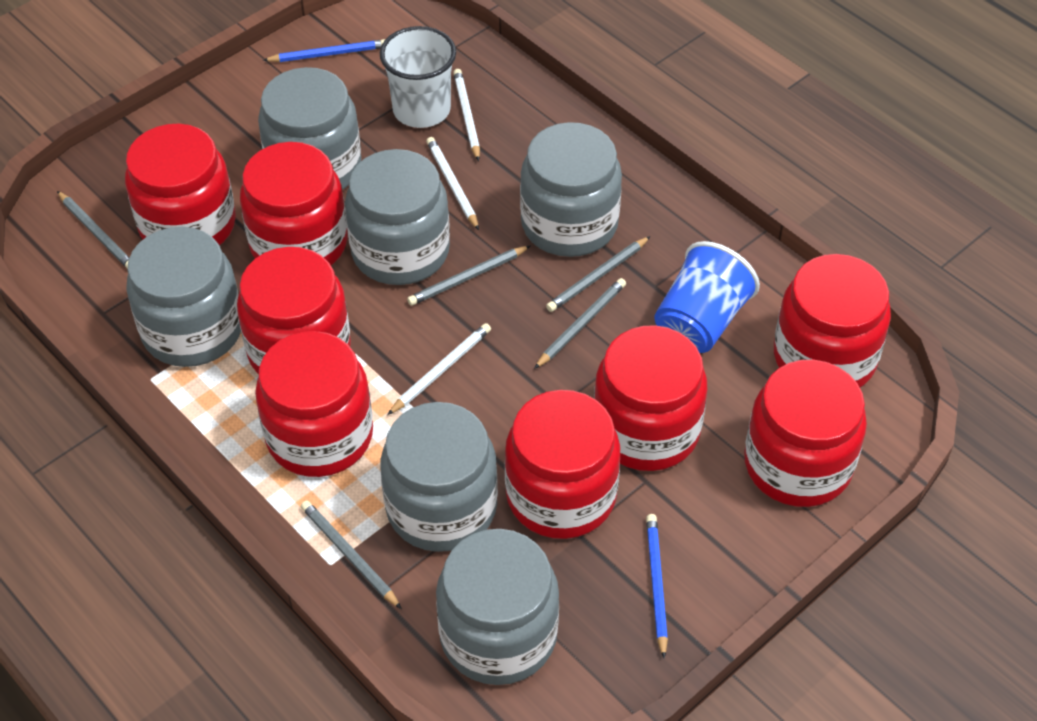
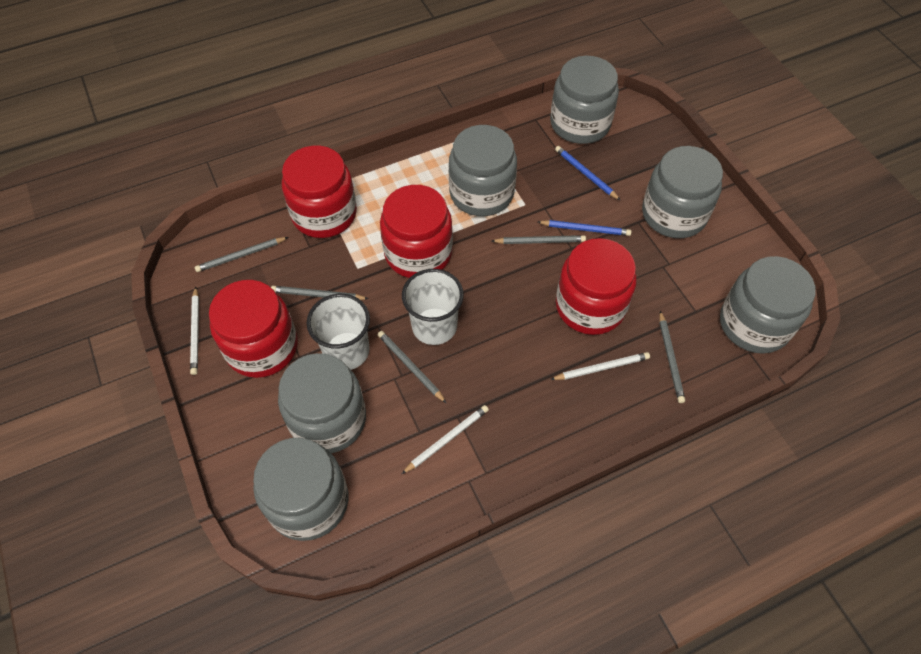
blue cup: 1 -> 0
red jar: 8 -> 4
white cup: 1 -> 2

